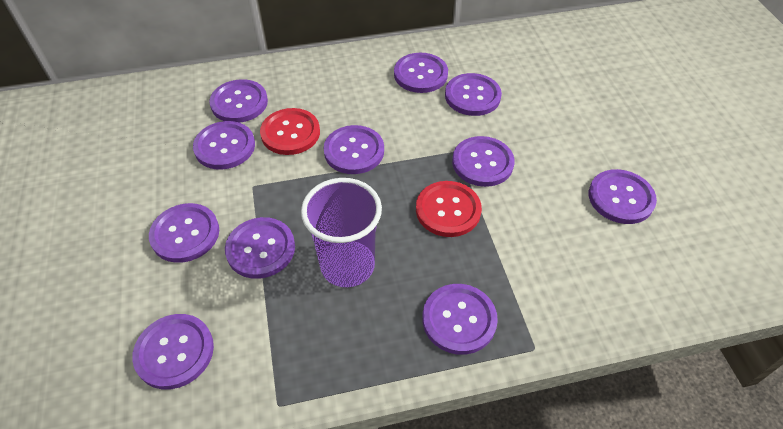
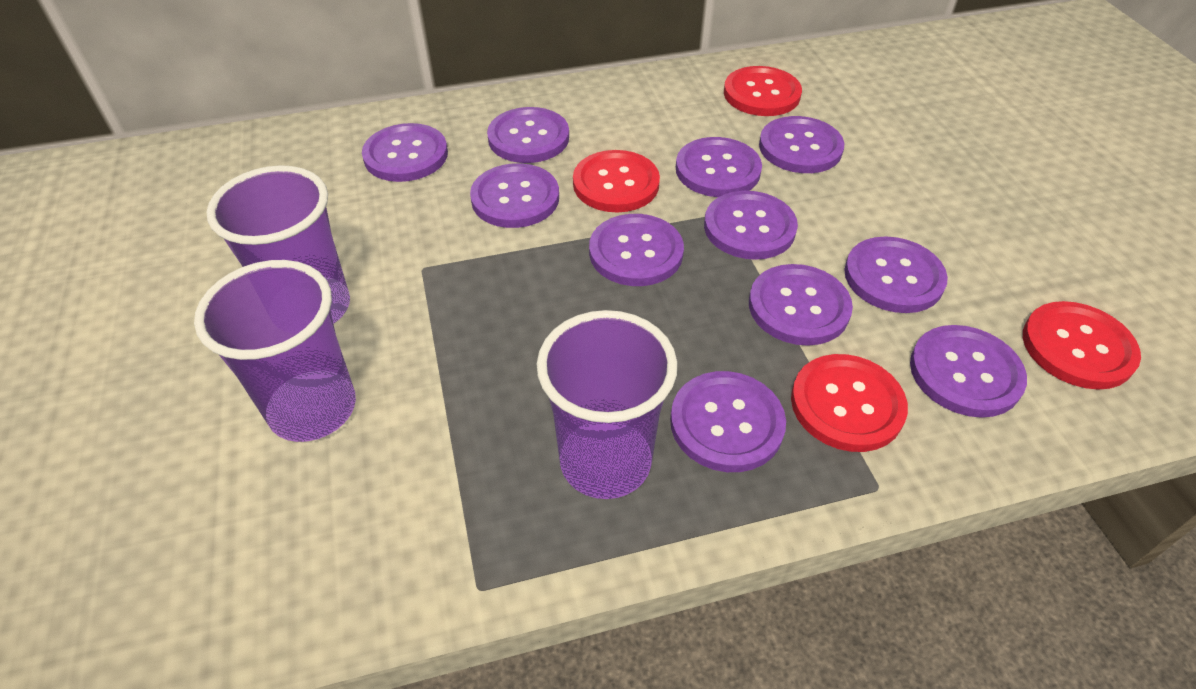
purple cup: 1 -> 3
red button: 2 -> 4

